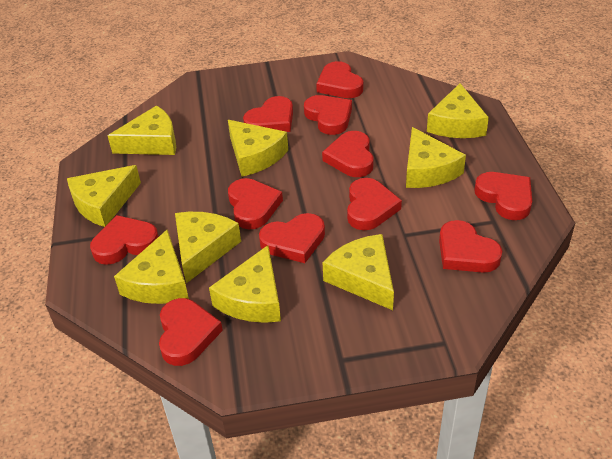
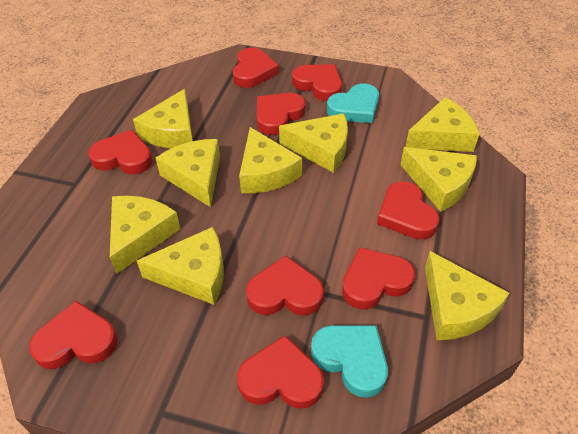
red heart: 11 -> 9
turquoise heart: 0 -> 2

